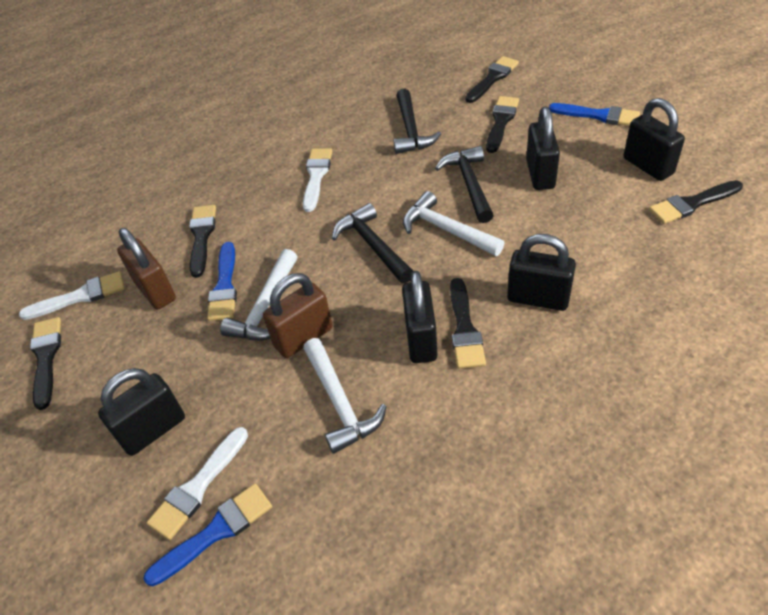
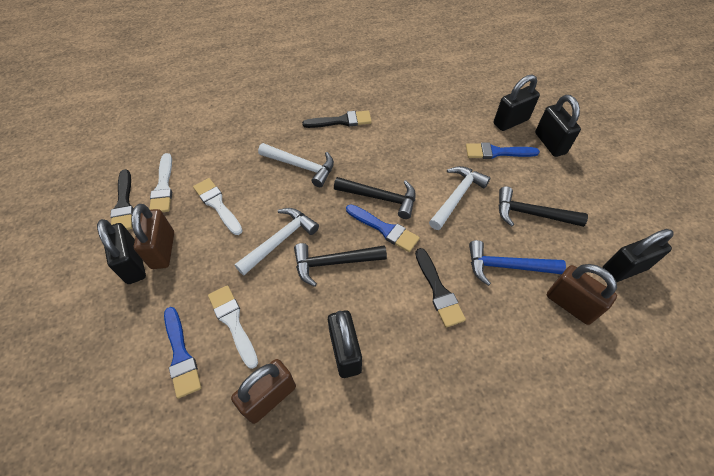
black brush: 6 -> 3
blue hammer: 0 -> 1
brown padlock: 2 -> 3

